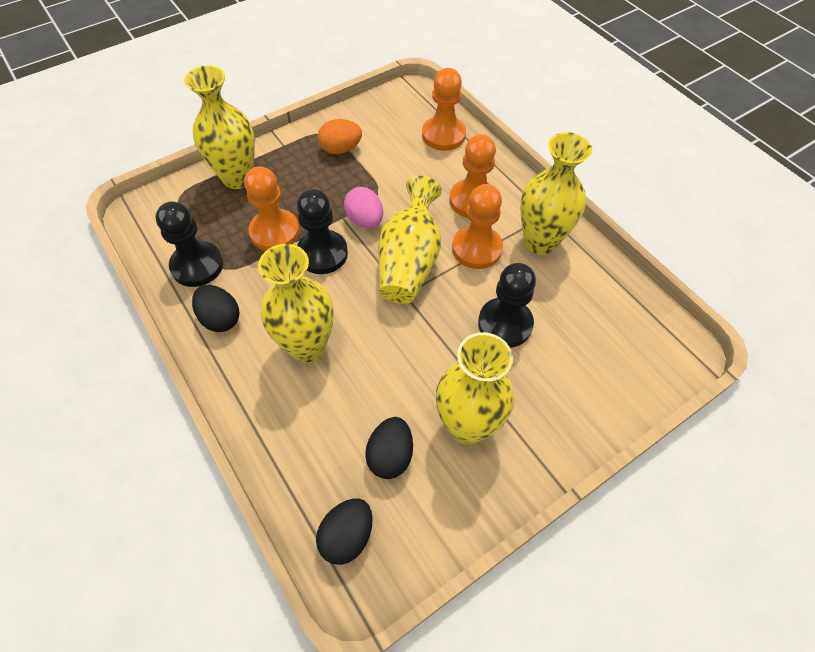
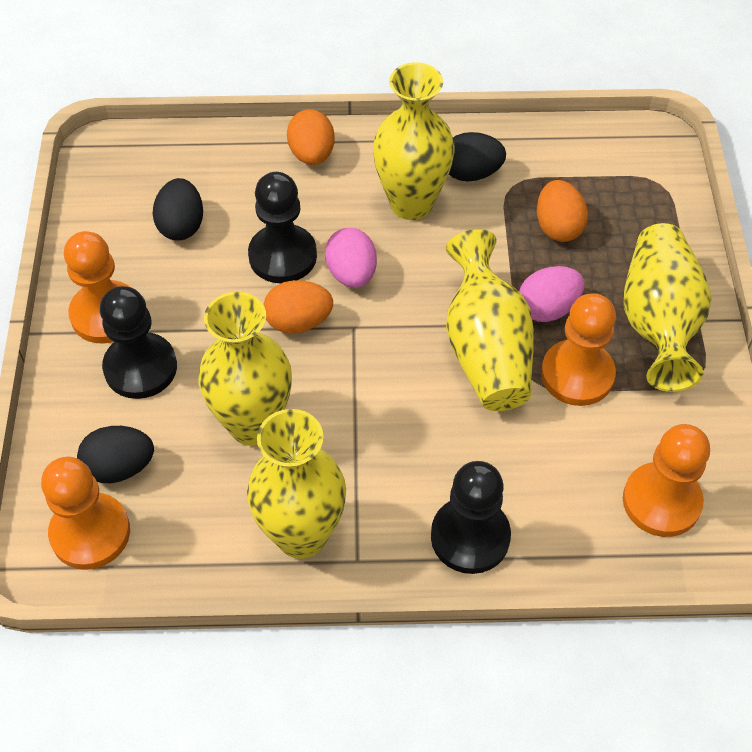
orange egg: 1 -> 3
pink egg: 1 -> 2

